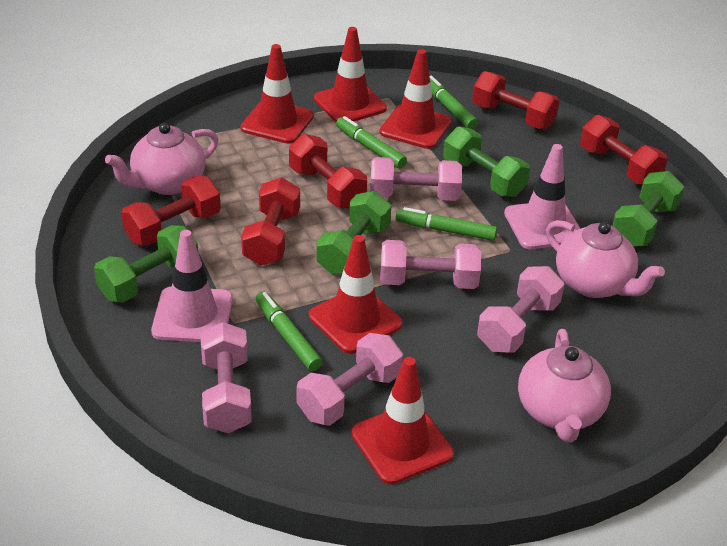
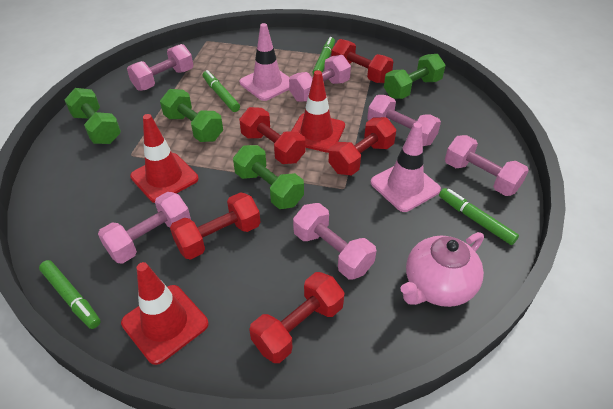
pink dumbbell: 5 -> 6
pink teapot: 3 -> 1
red traffic cone: 5 -> 3

